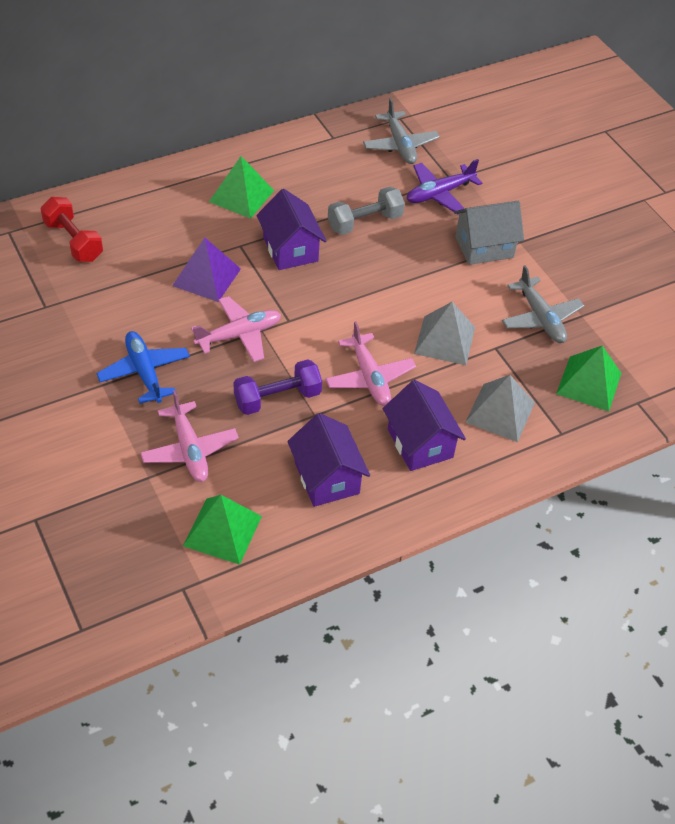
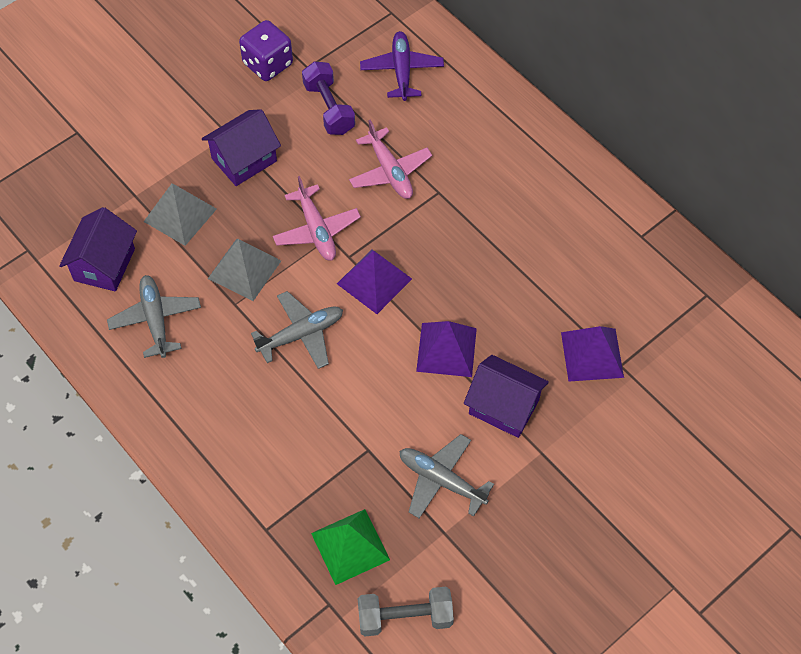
blue plane: 1 -> 0
green pyramid: 3 -> 1
grey house: 1 -> 0
grey plane: 2 -> 3
pink plane: 3 -> 2
purple dice: 0 -> 1
purple pyramid: 1 -> 3
red dumbbell: 1 -> 0

